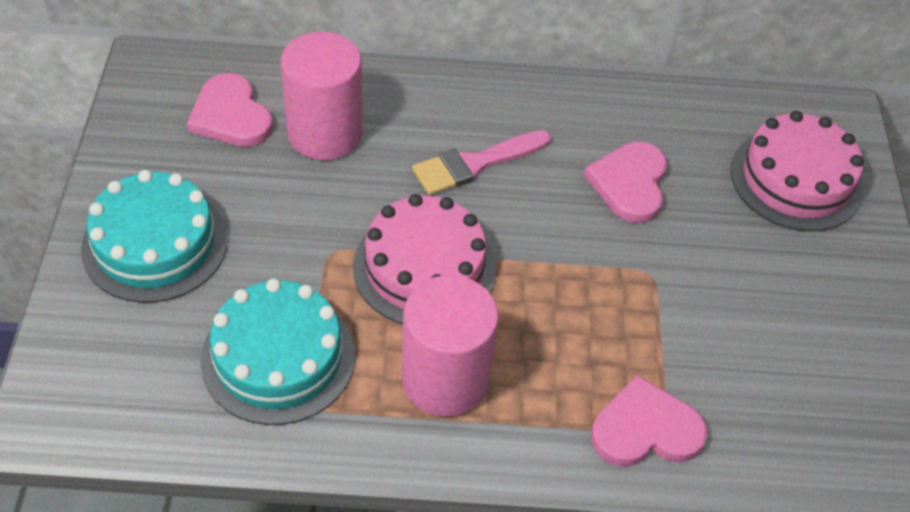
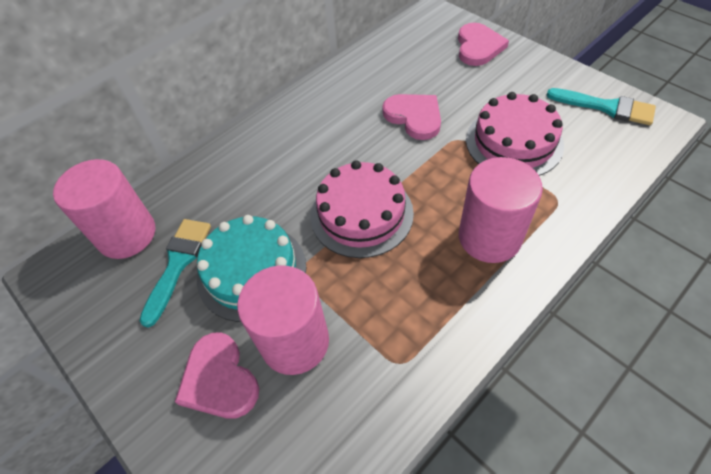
pink brush: 1 -> 0
pink cylinder: 2 -> 3
turquoise brush: 0 -> 2
turquoise cake: 2 -> 1

